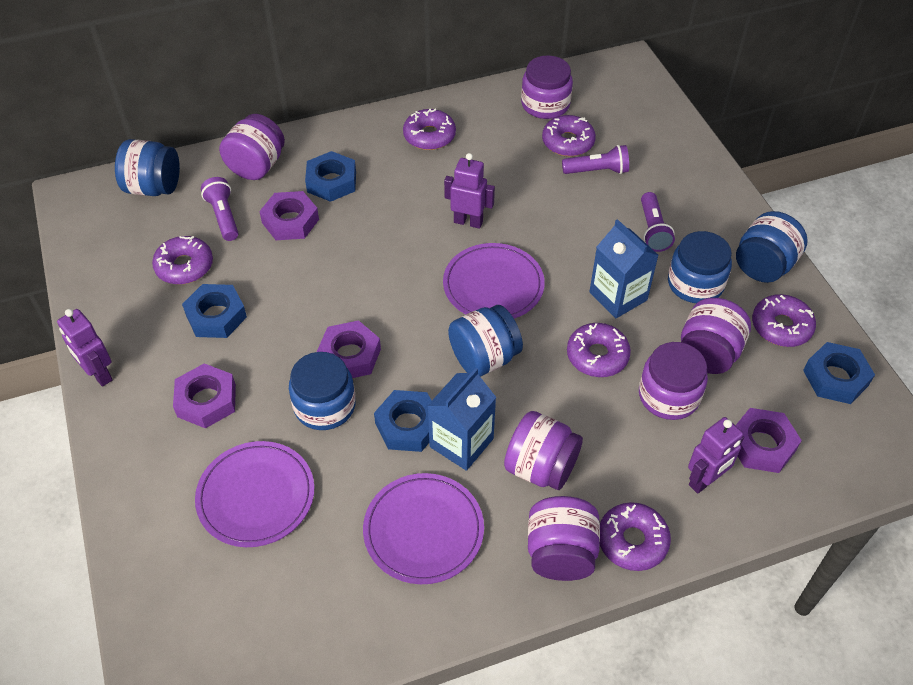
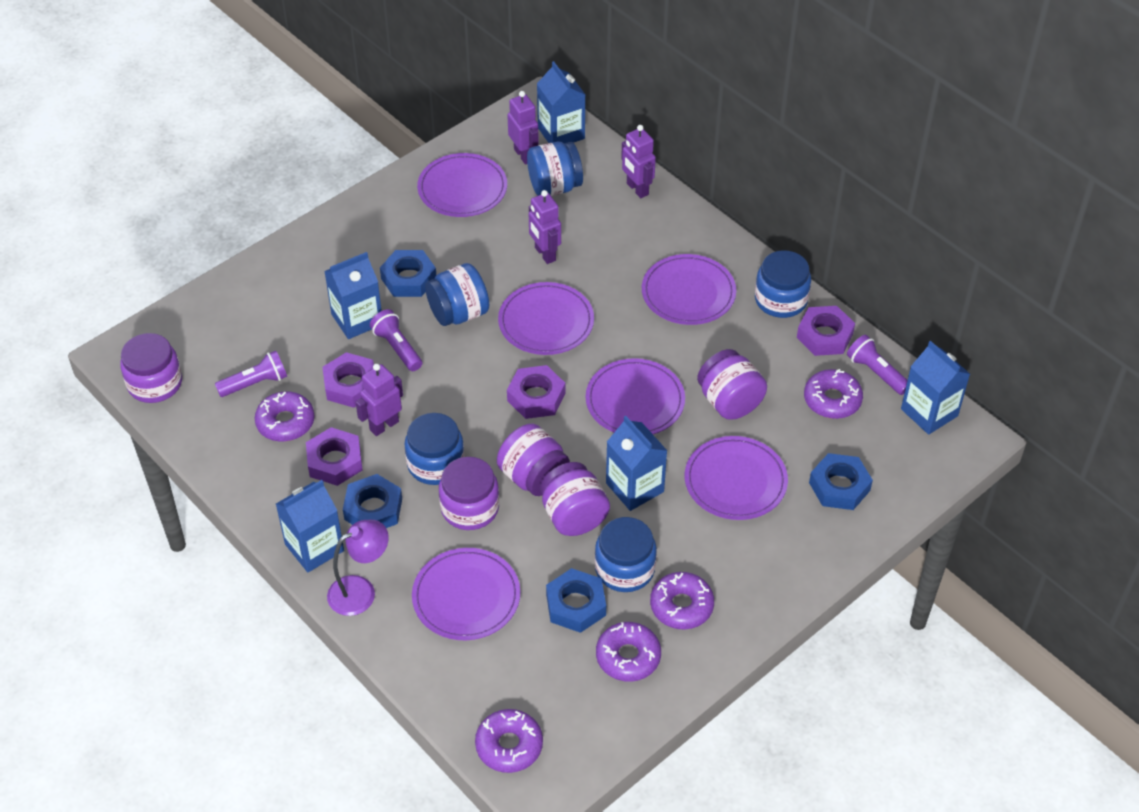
blue carton: 2 -> 5
purple donut: 6 -> 5
purple jar: 6 -> 5
purple lamp: 0 -> 1
purple plate: 3 -> 6
purple robot: 3 -> 4

